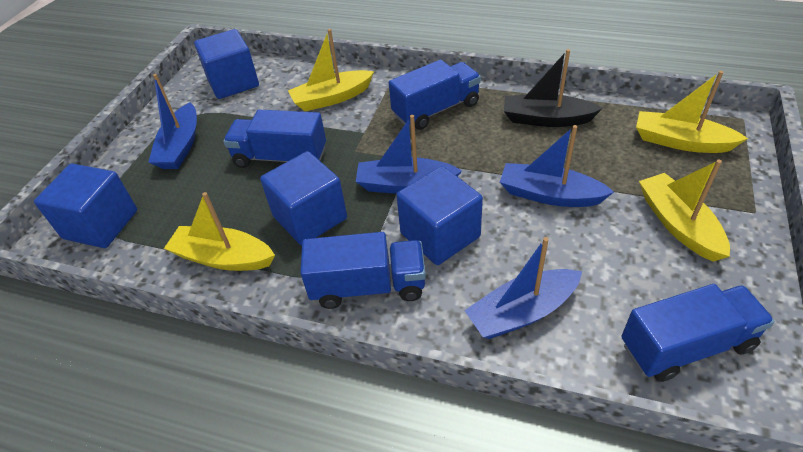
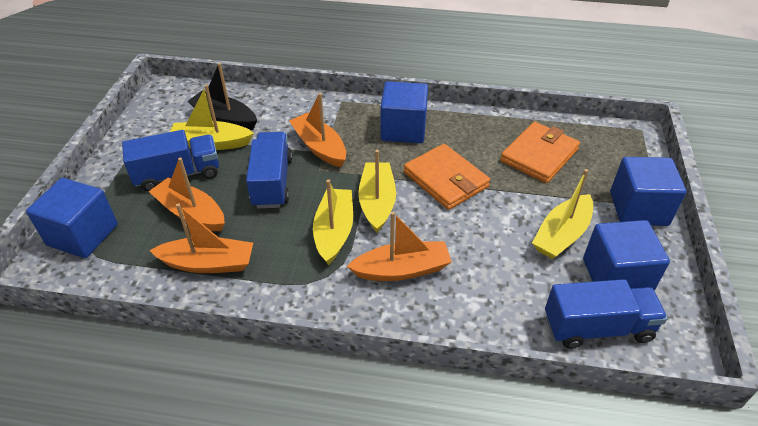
blue boat: 4 -> 0
blue truck: 4 -> 3
orange boat: 0 -> 4
orange wallet: 0 -> 2

